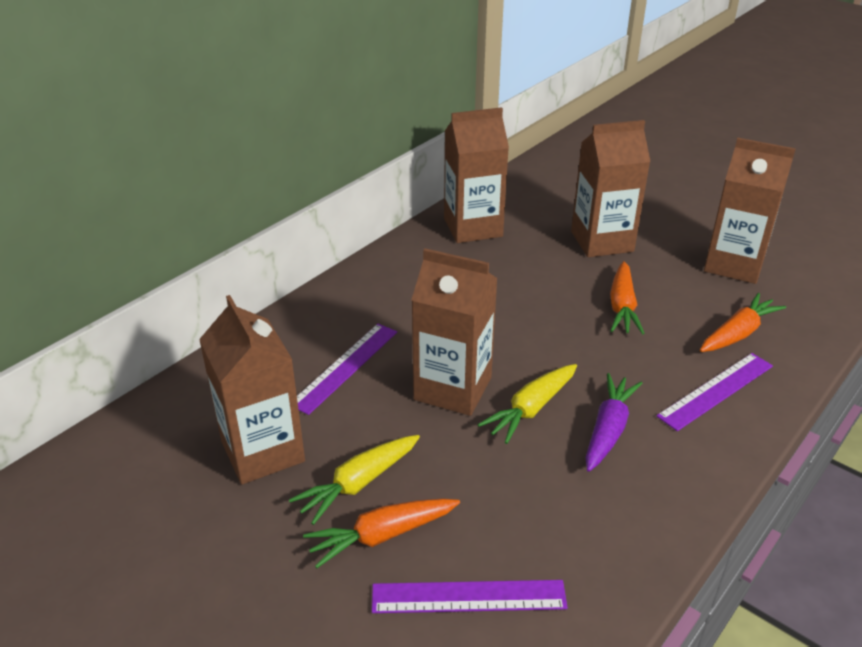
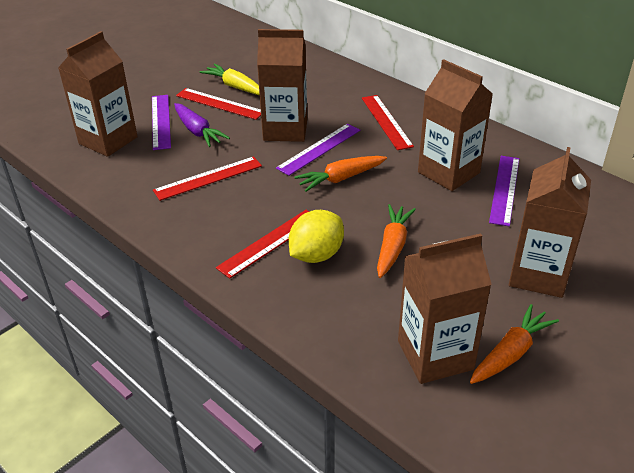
red ruler: 0 -> 4
yellow carrot: 2 -> 1
yellow lemon: 0 -> 1

